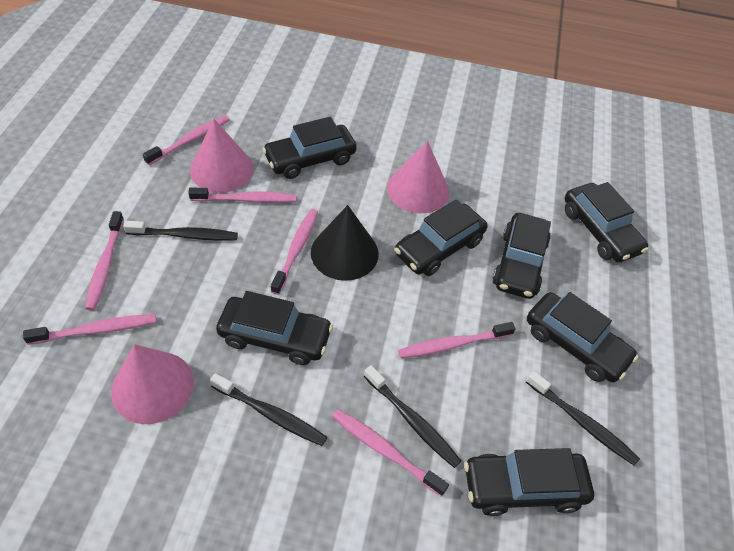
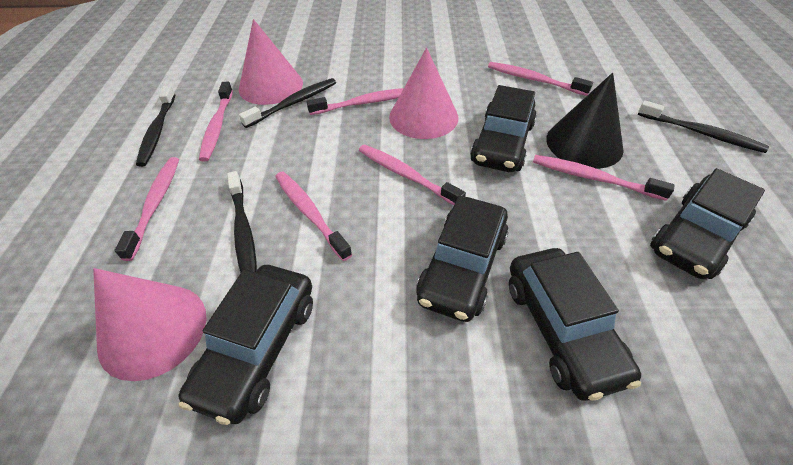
black car: 7 -> 5

